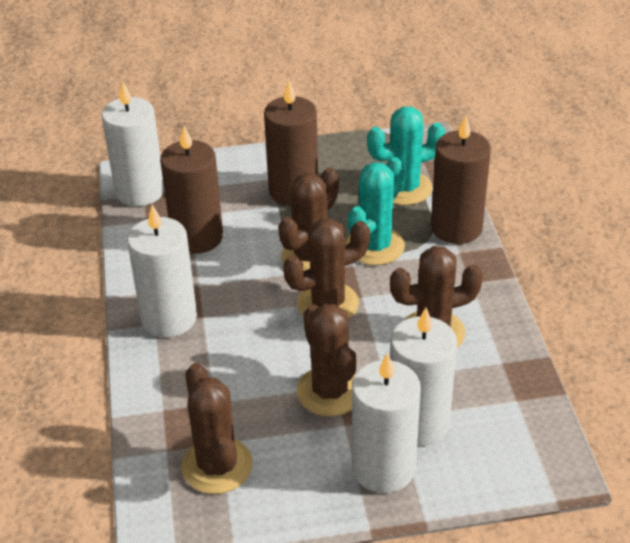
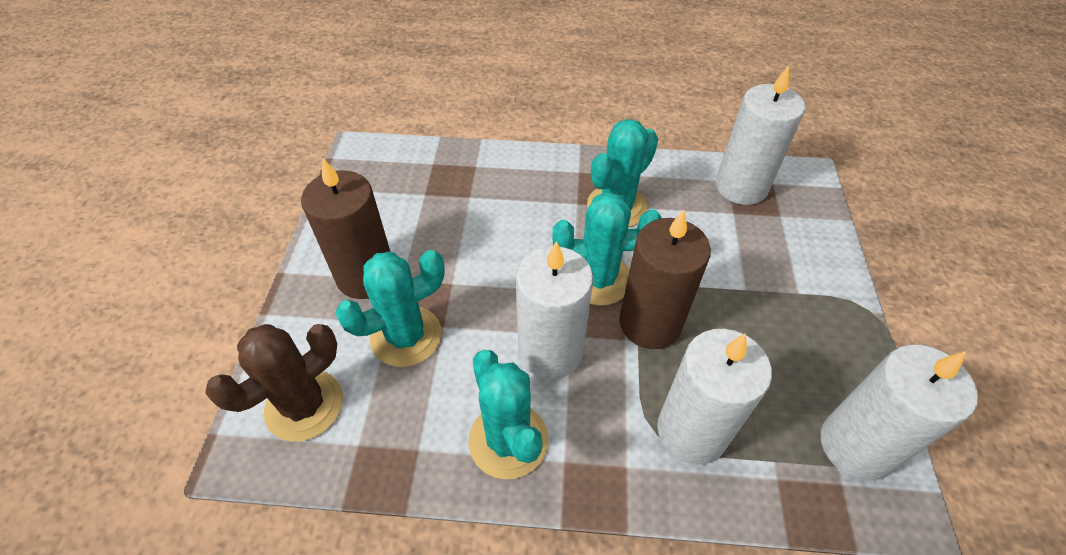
brown cactus: 5 -> 1
brown candle: 3 -> 2
turquoise cactus: 2 -> 4

